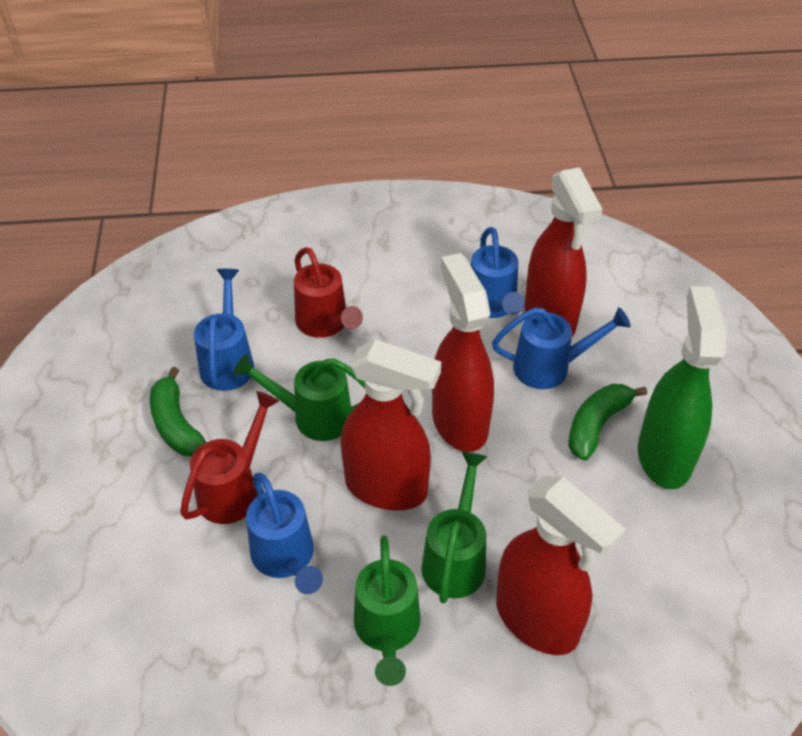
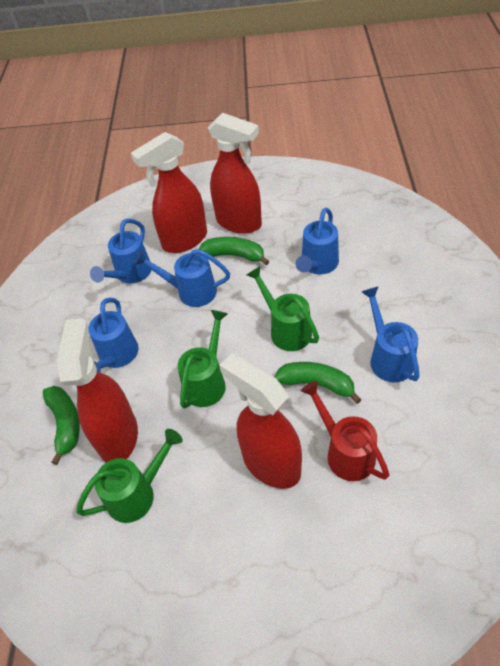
blue watering can: 4 -> 5
green banana: 2 -> 3
green spray bottle: 1 -> 0
red watering can: 2 -> 1

